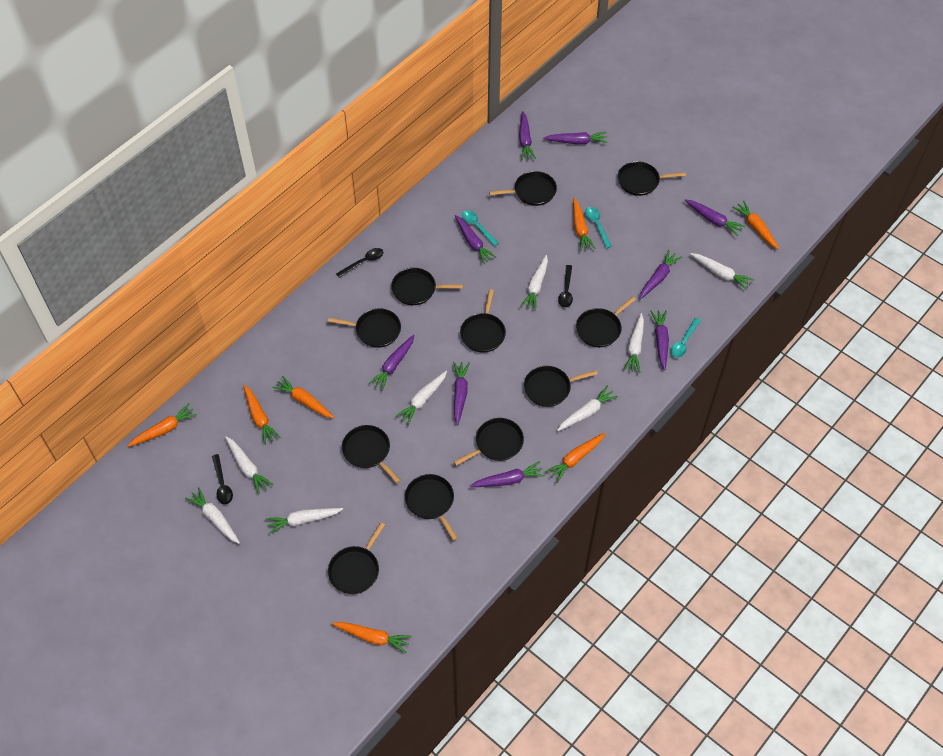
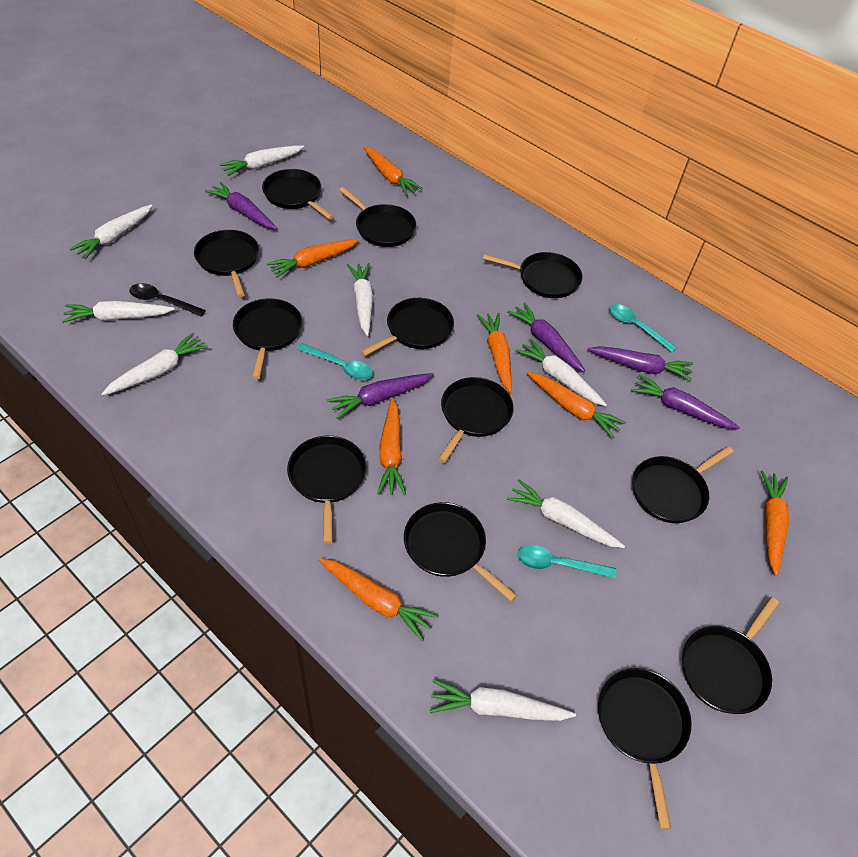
black pan: 11 -> 12
black spoon: 3 -> 1
purple carrot: 9 -> 5

